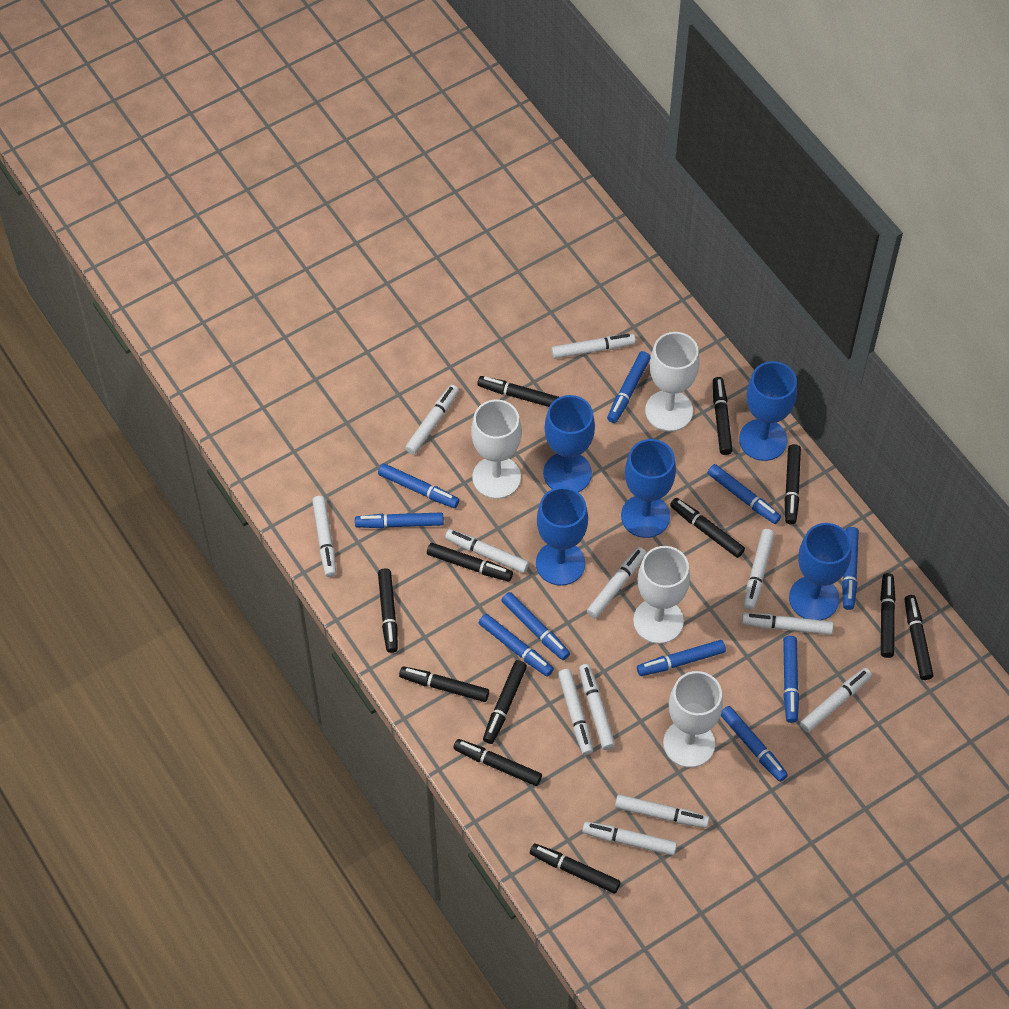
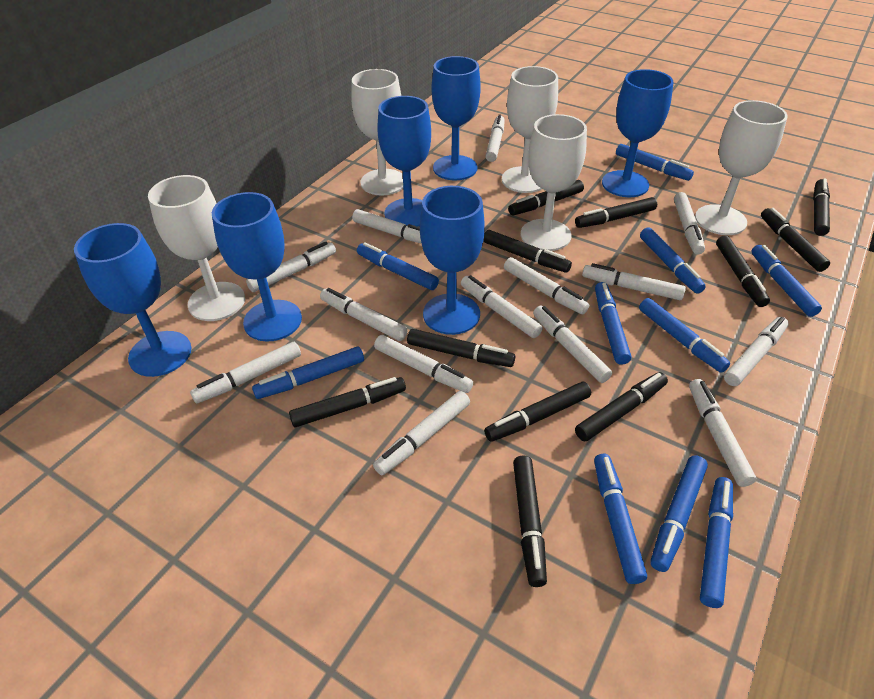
black marker: 12 -> 11
blue goblet: 5 -> 6
white goblet: 4 -> 5
white marker: 12 -> 14

